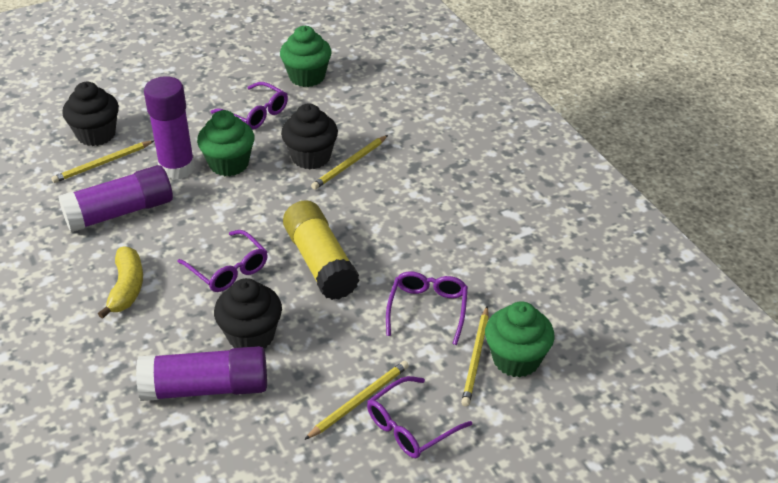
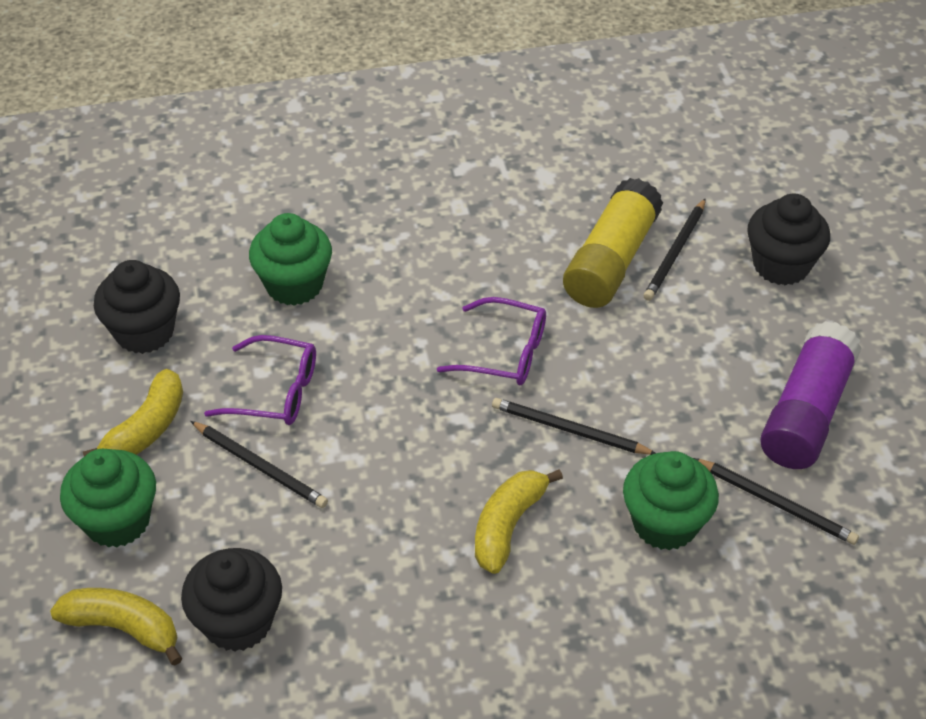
black pencil: 0 -> 4
purple glasses: 4 -> 2
purple glue stick: 3 -> 1
yellow banana: 1 -> 3
yellow pencil: 4 -> 0

